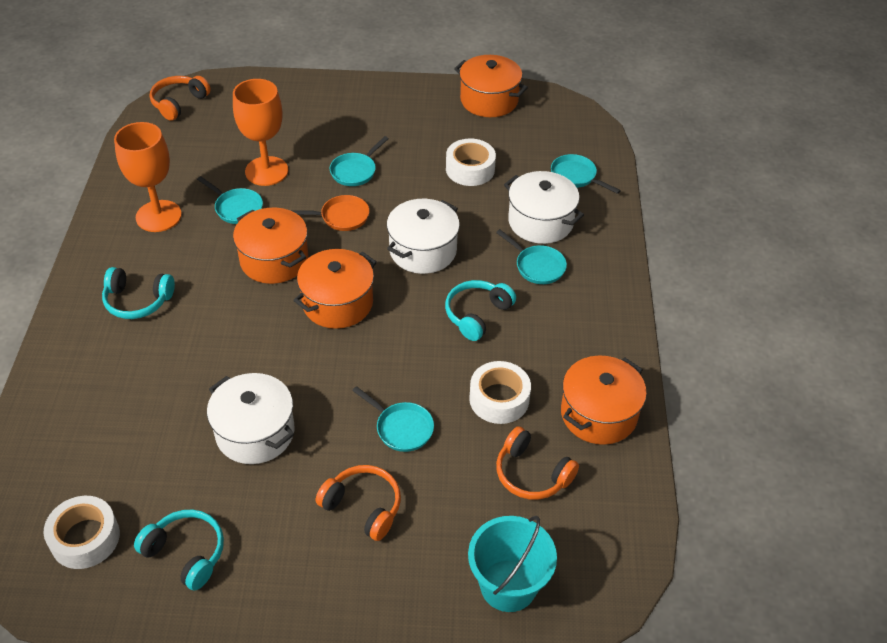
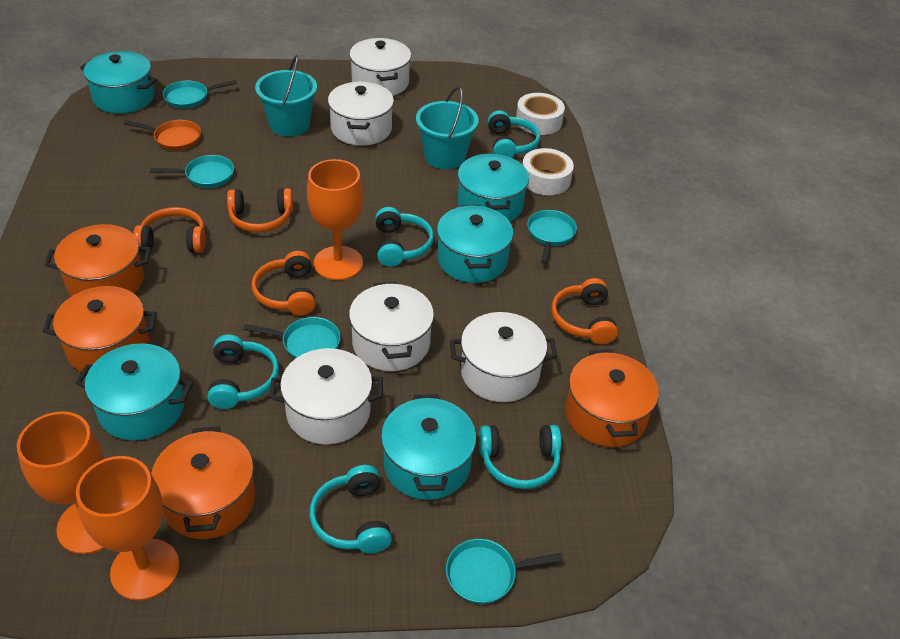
orange goblet: 2 -> 3
orange headphones: 3 -> 4
turquoise bucket: 1 -> 2
turquoise headphones: 3 -> 5
turquoise pot: 0 -> 5
white pot: 3 -> 5
white tape: 3 -> 2

